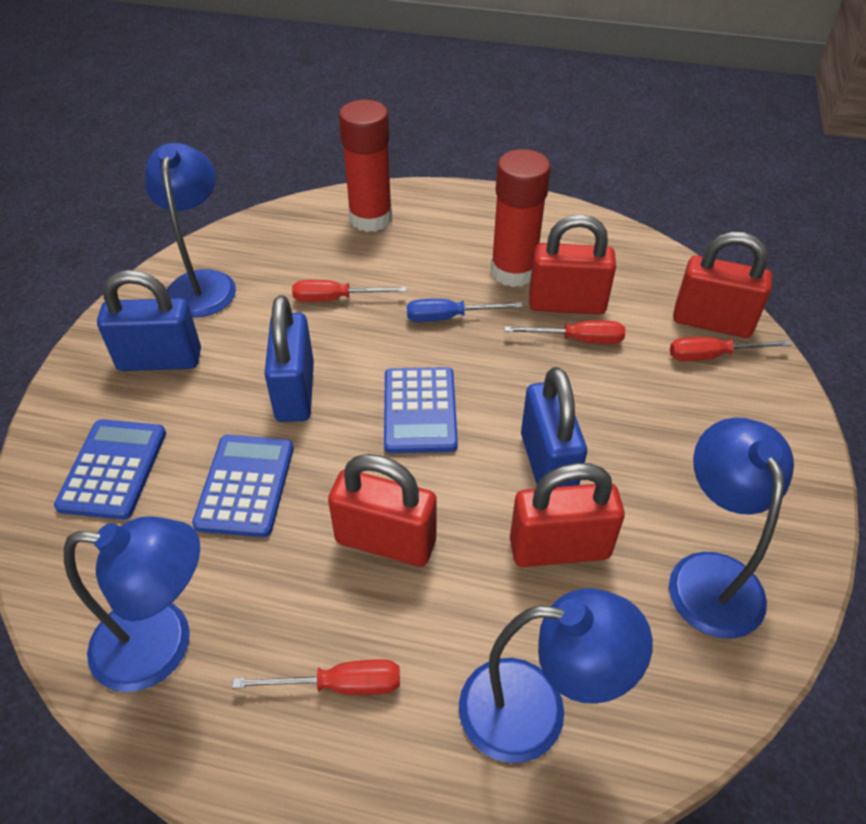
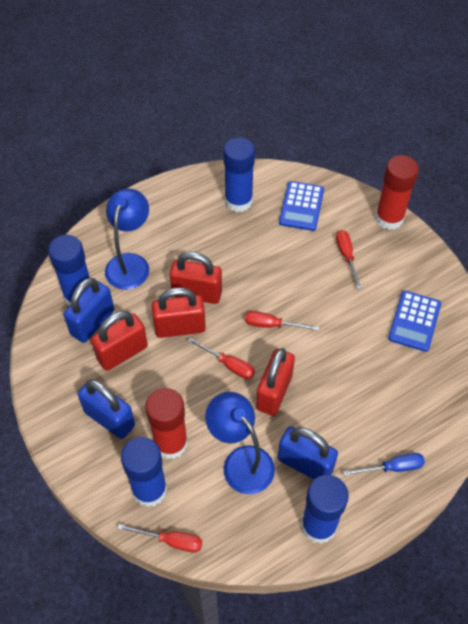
blue calculator: 3 -> 2
blue glue stick: 0 -> 4
blue lamp: 4 -> 2

